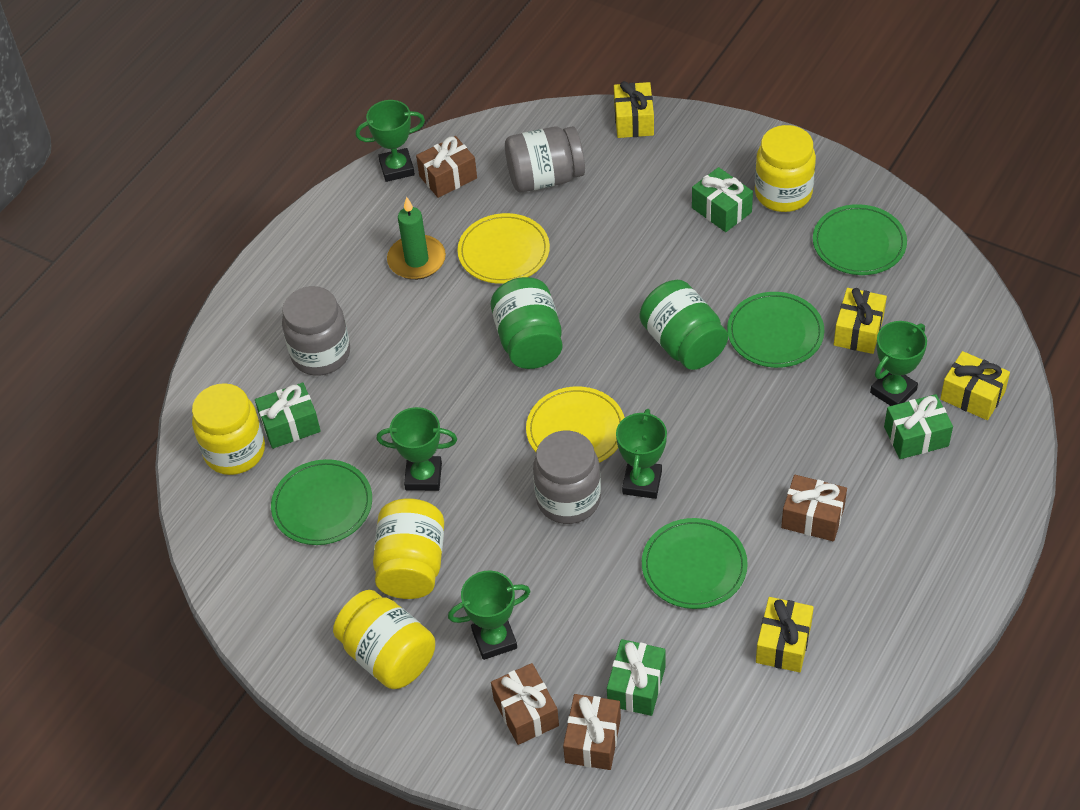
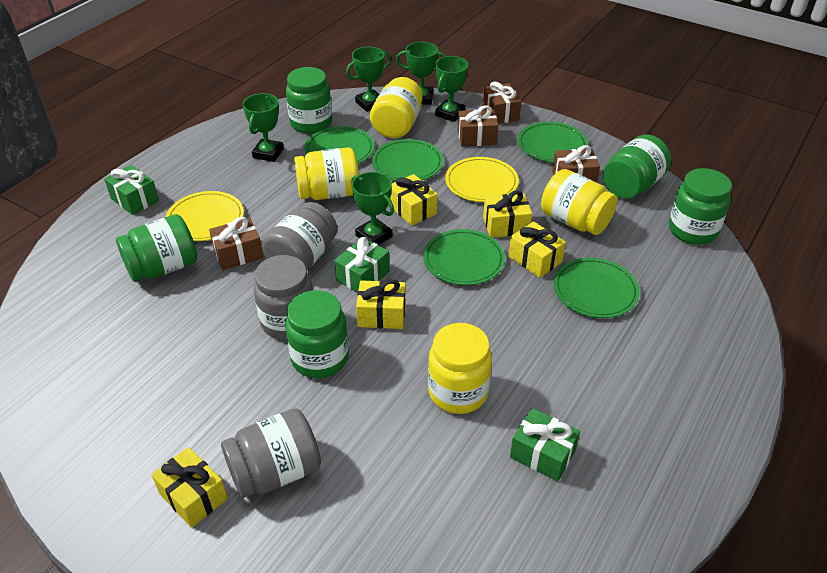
green candle: 1 -> 0
green gift: 4 -> 3
green jar: 2 -> 5
green plate: 4 -> 5
yellow gift: 4 -> 5

